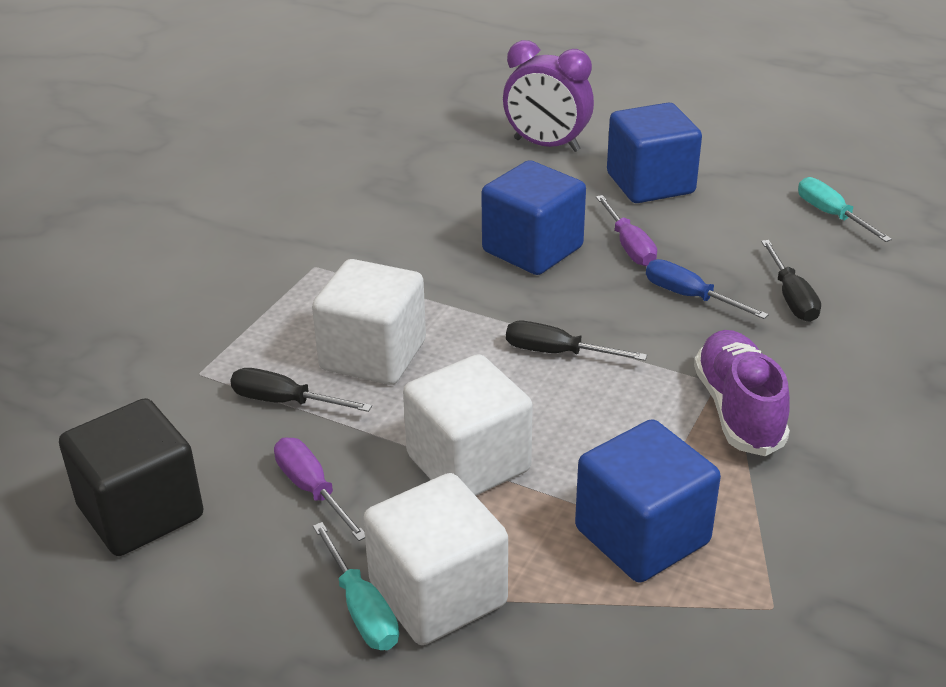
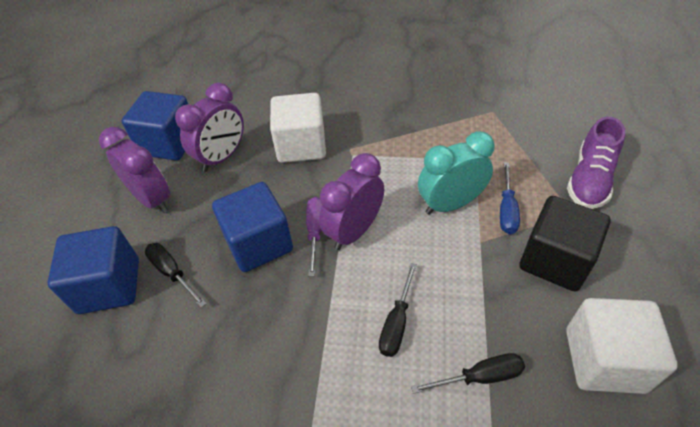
purple clock: 1 -> 3
purple screwdriver: 2 -> 1
turquoise clock: 0 -> 1
turquoise screwdriver: 2 -> 0
white cube: 3 -> 2

